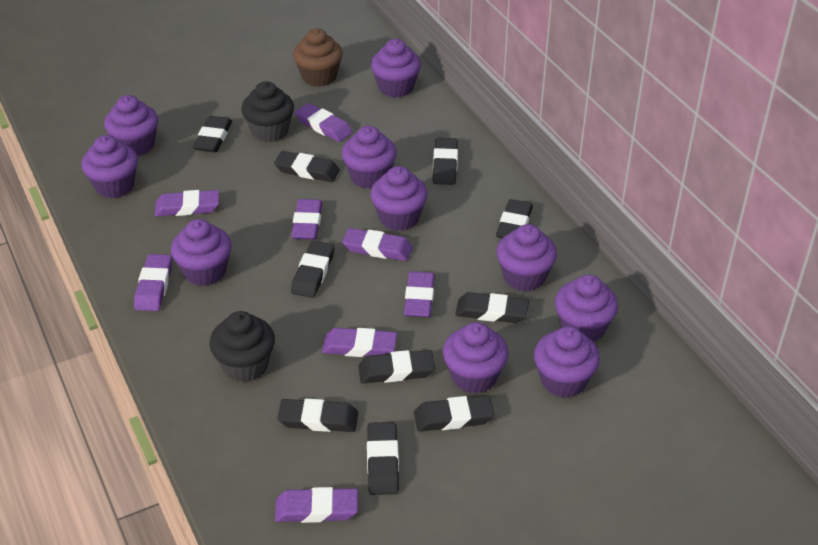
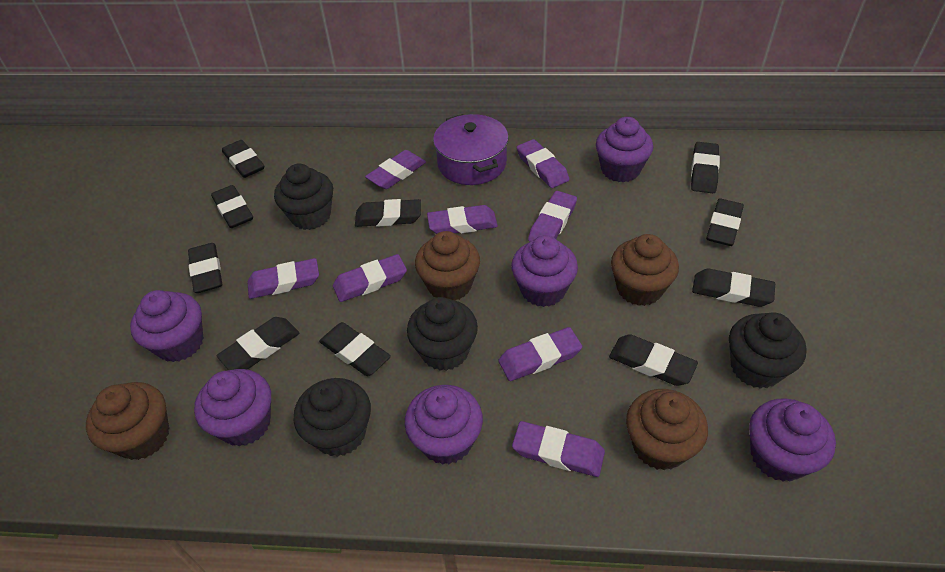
black cupcake: 2 -> 4
brown cupcake: 1 -> 4
purple cupcake: 10 -> 6
purple pot: 0 -> 1

